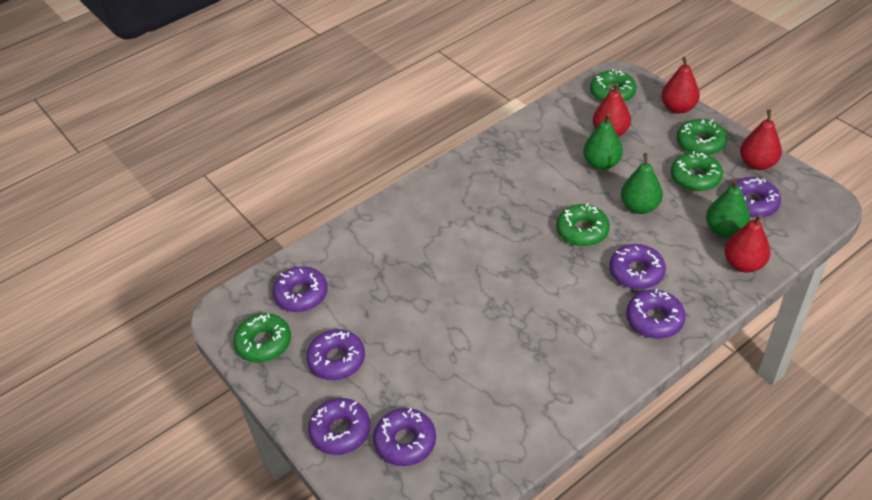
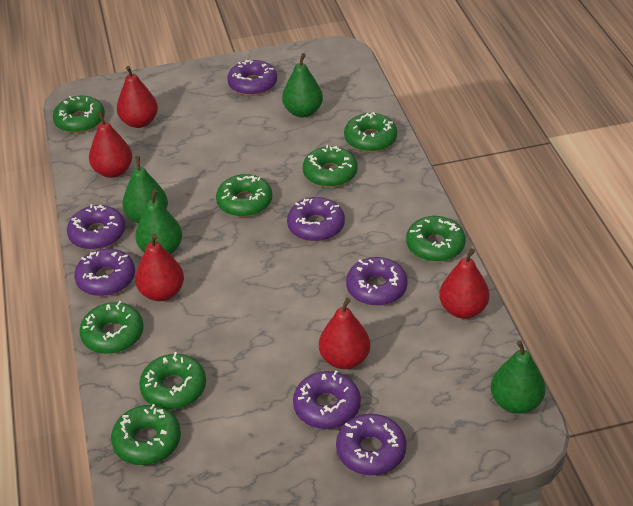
green donut: 5 -> 8
green pear: 3 -> 4
red pear: 4 -> 5

